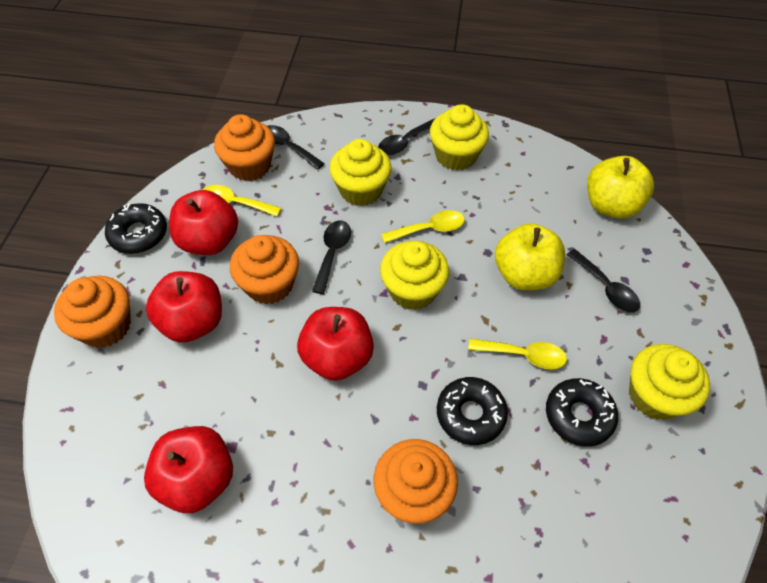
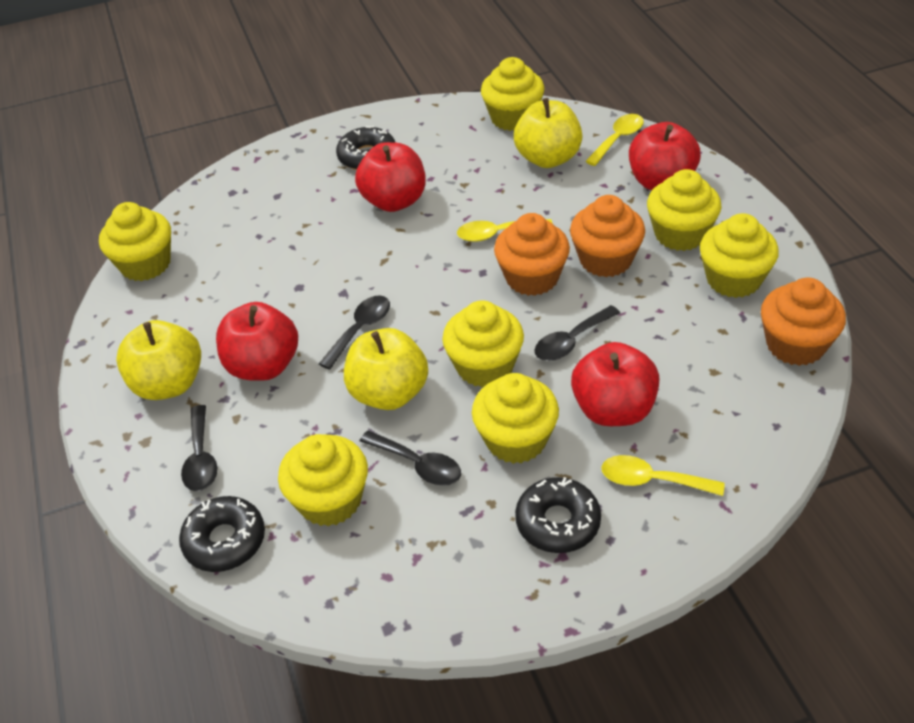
orange cupcake: 4 -> 3
yellow apple: 2 -> 3
yellow cupcake: 4 -> 7

